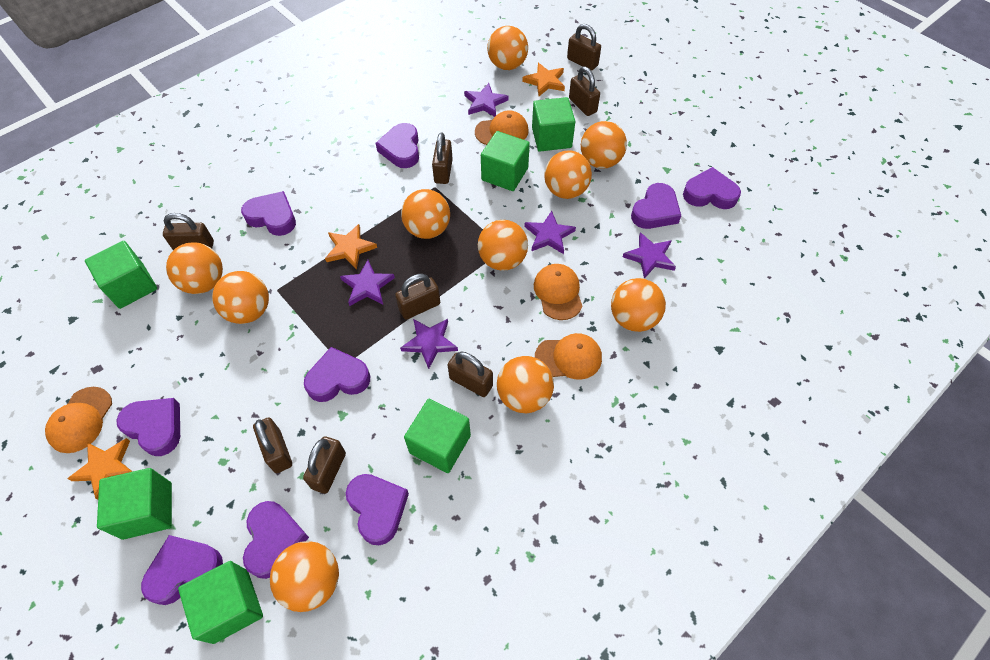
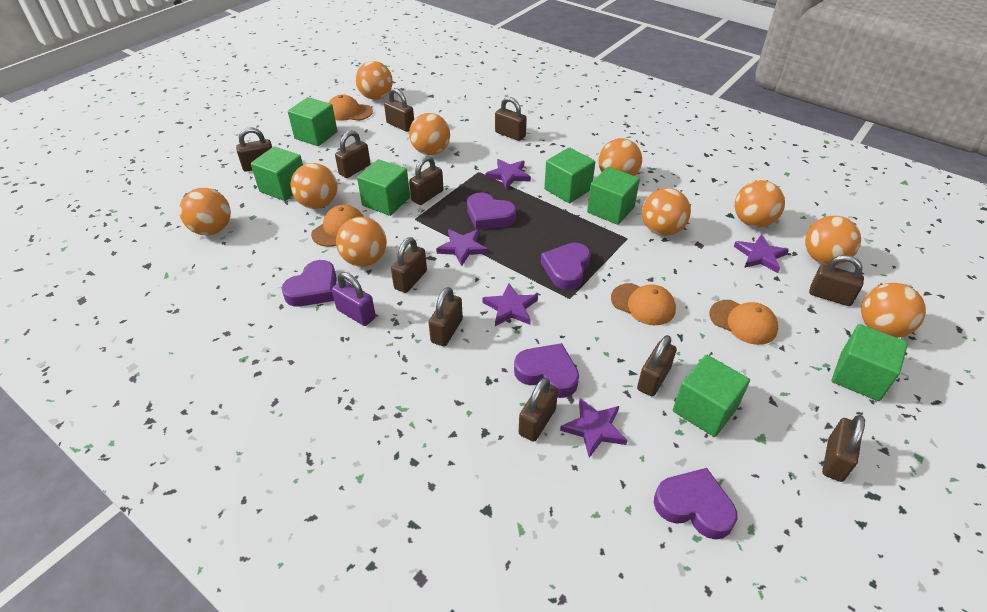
brown padlock: 8 -> 11
green cube: 6 -> 7
orange star: 3 -> 0
purple heart: 9 -> 5
purple padlock: 0 -> 1

